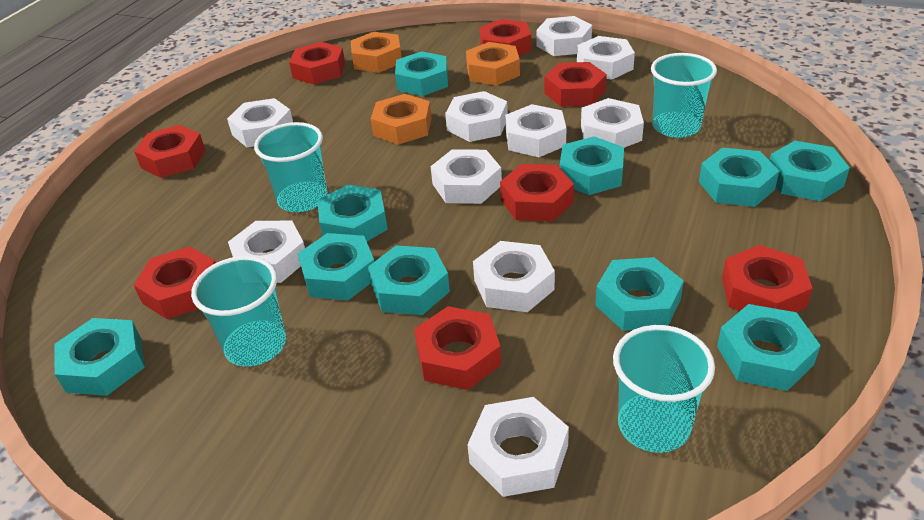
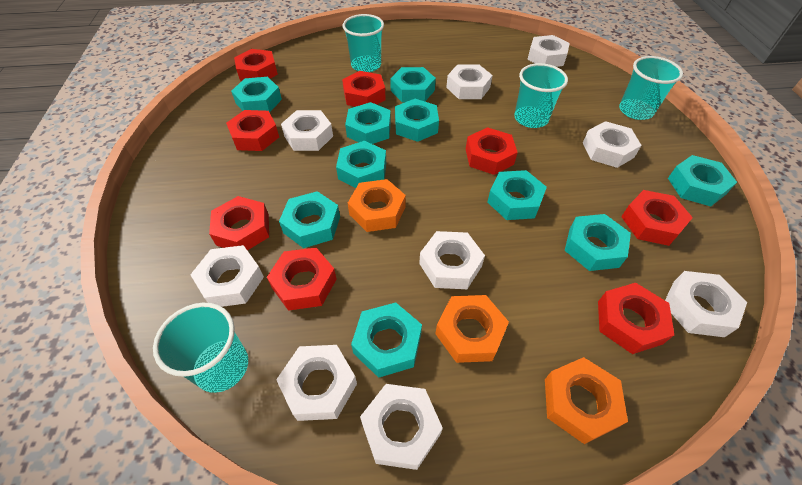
white nut: 10 -> 9

